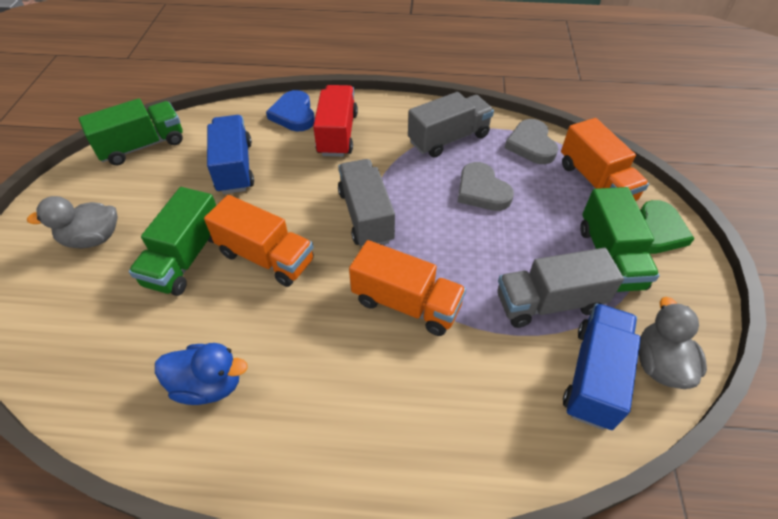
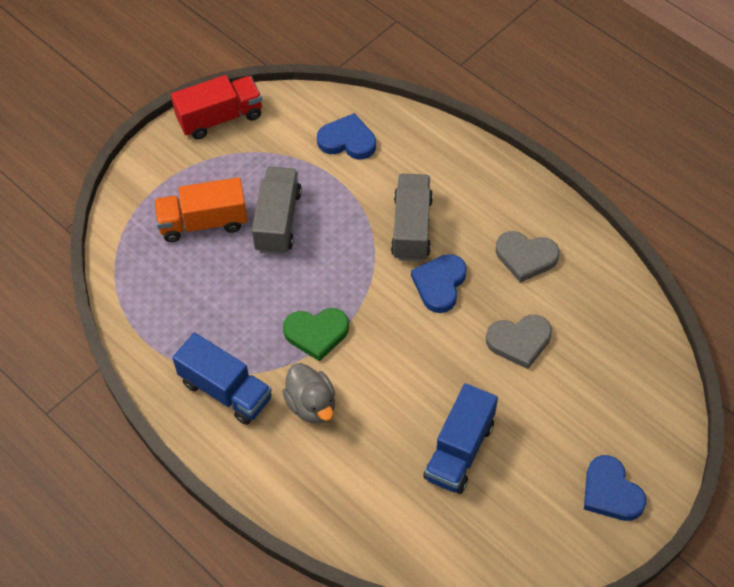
blue duck: 1 -> 0
blue heart: 1 -> 3
green truck: 3 -> 0
grey duck: 2 -> 1
grey truck: 3 -> 2
orange truck: 3 -> 1

